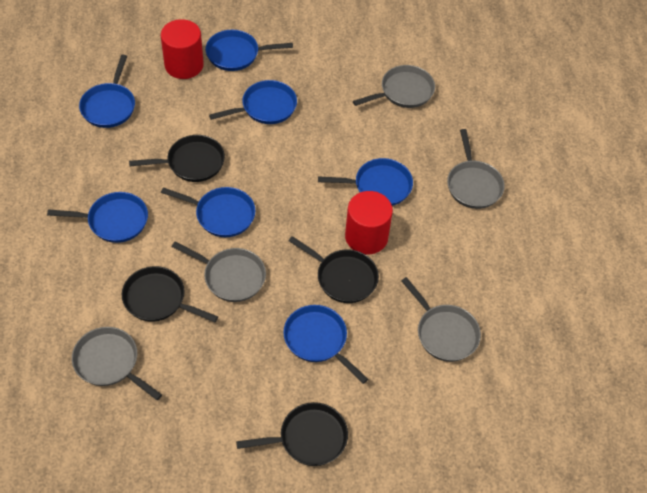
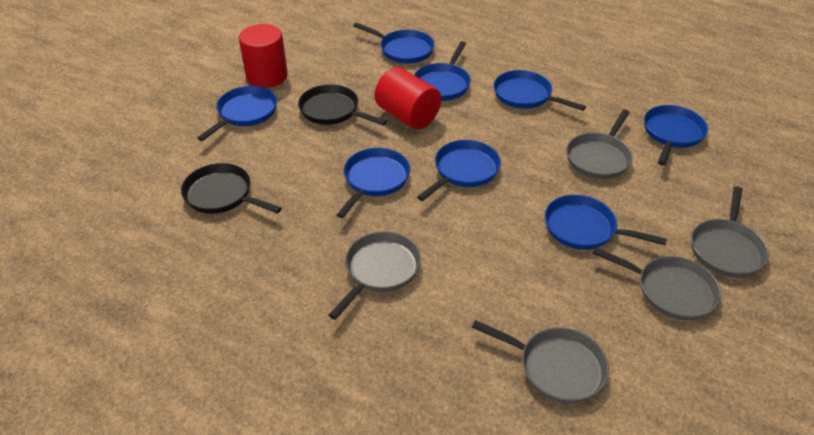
black pan: 4 -> 2
blue pan: 7 -> 8

